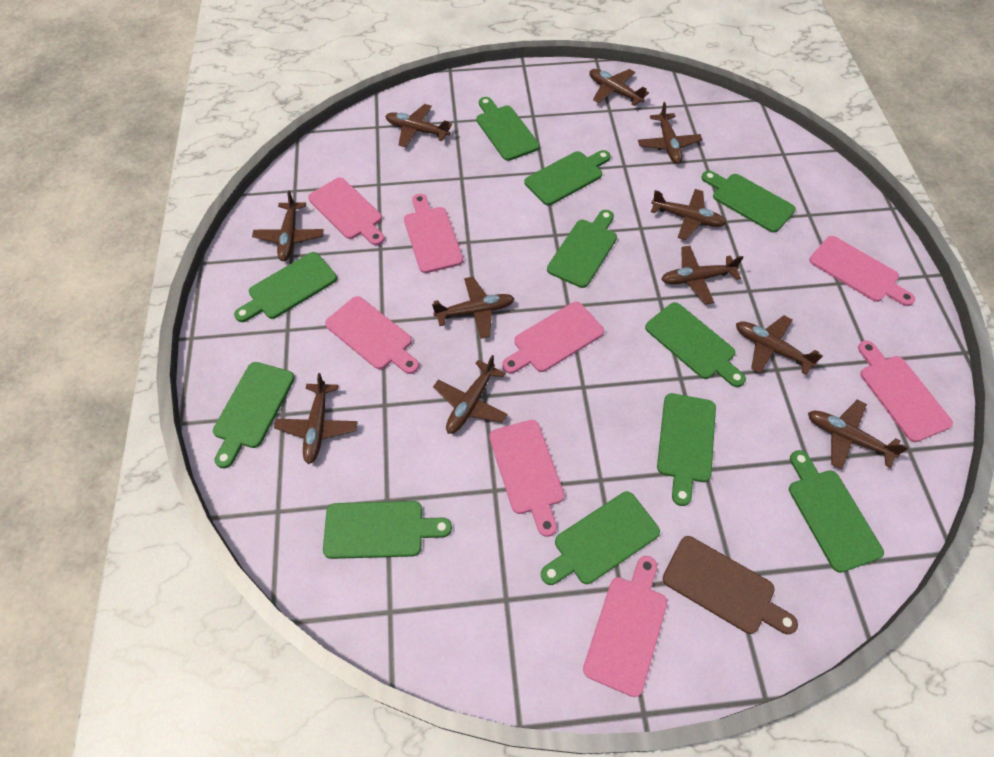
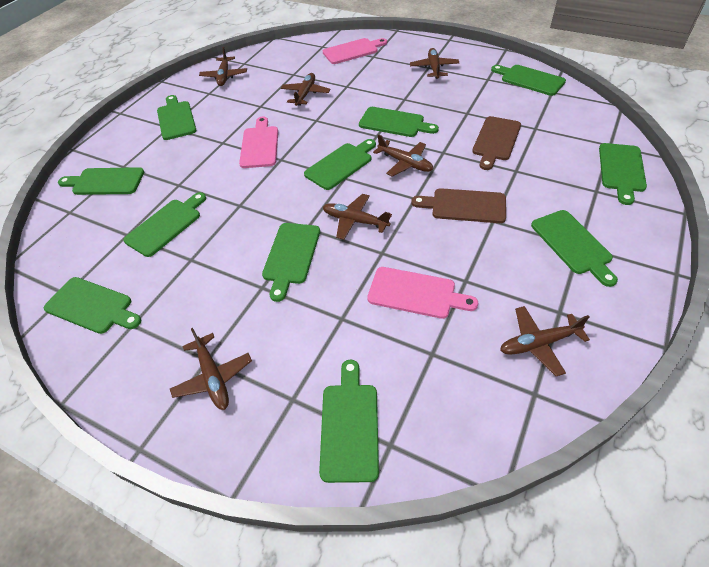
brown cutting board: 1 -> 2
brown plane: 11 -> 7
pink cutting board: 8 -> 3

